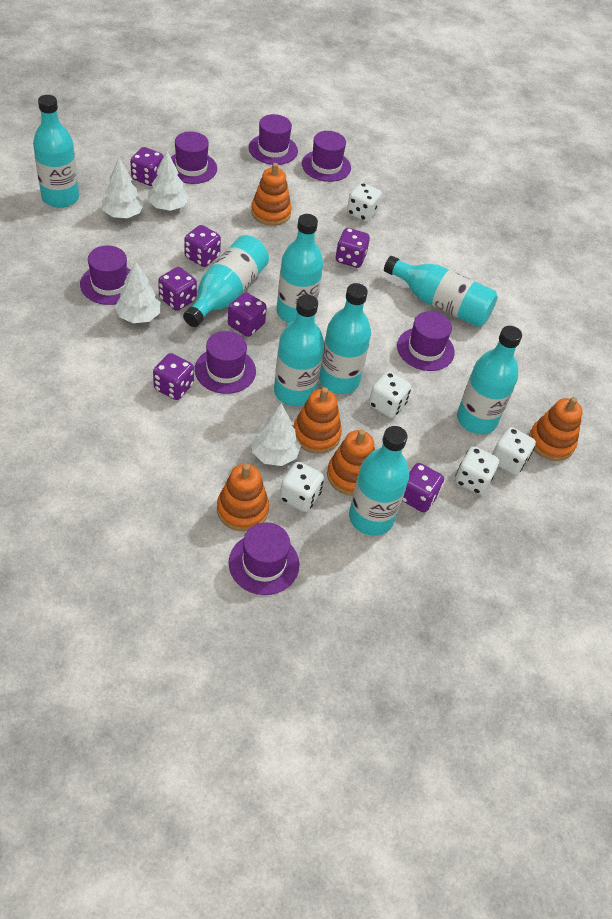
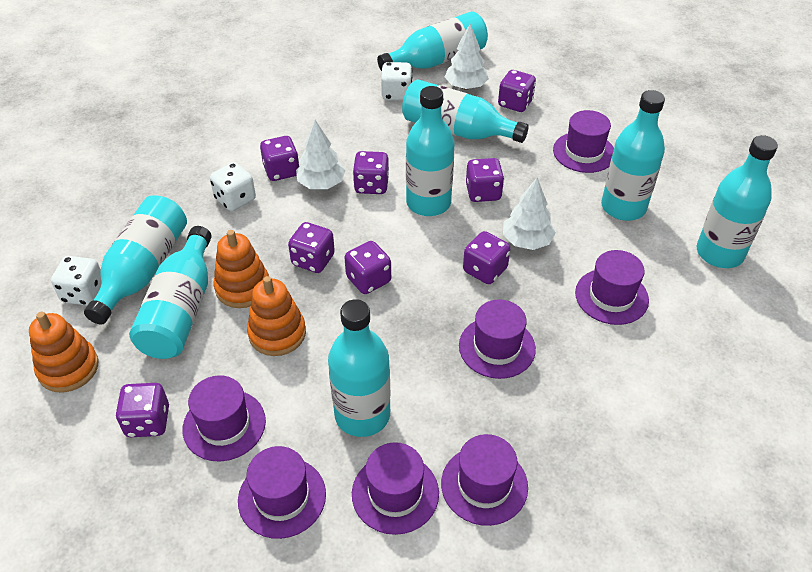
orange stacking toy: 5 -> 3
purple dice: 7 -> 8
white dice: 5 -> 3
white tree: 4 -> 3

